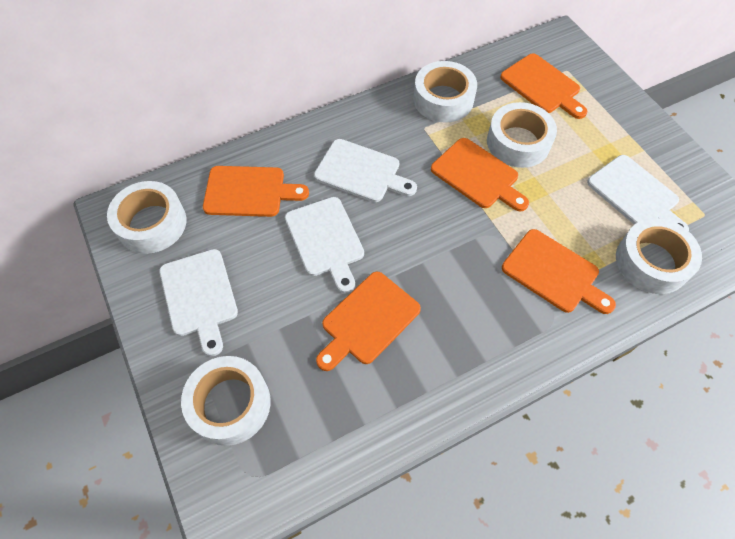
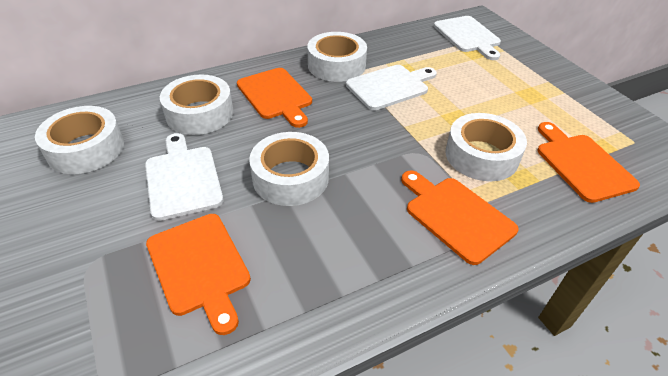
orange cutting board: 5 -> 4
white cutting board: 4 -> 3

